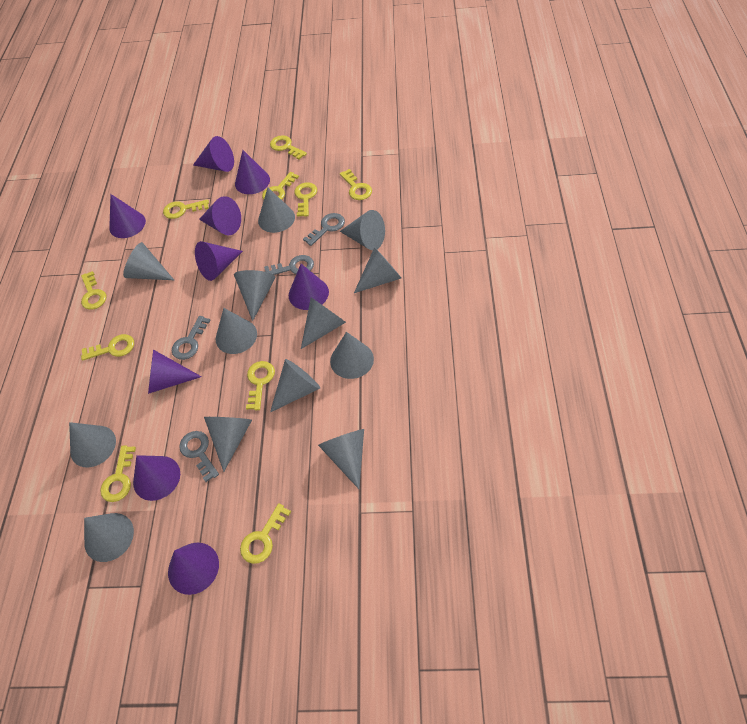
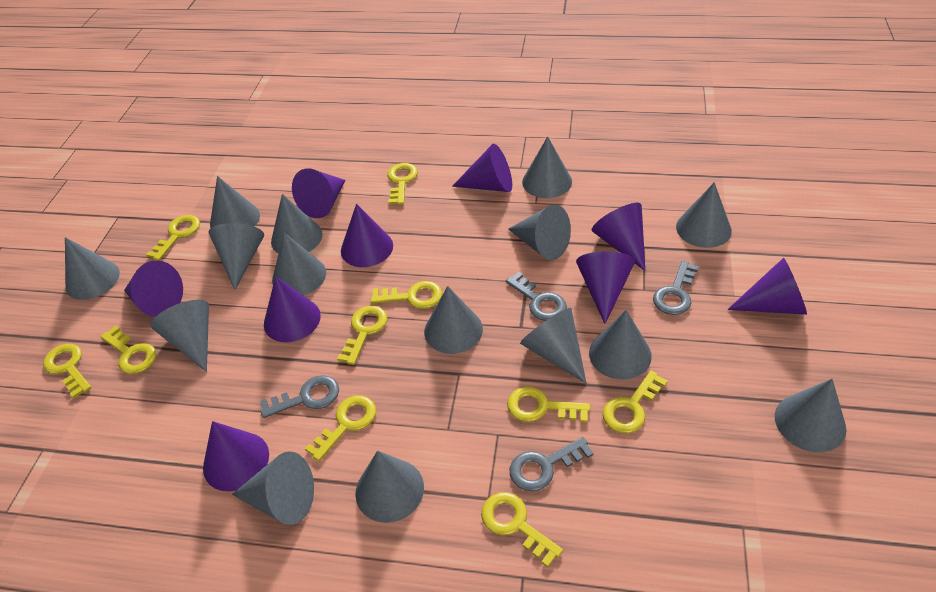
grey cone: 13 -> 15

